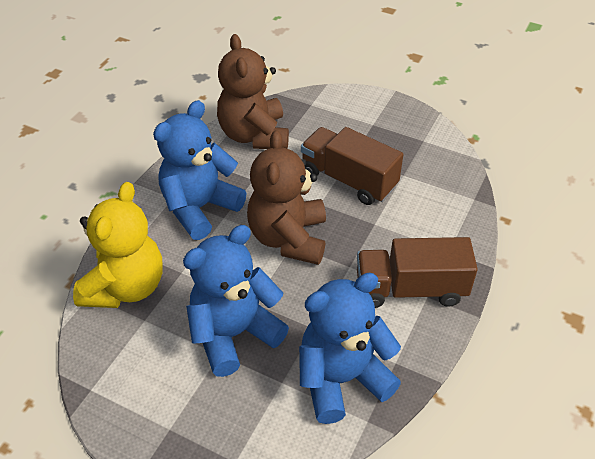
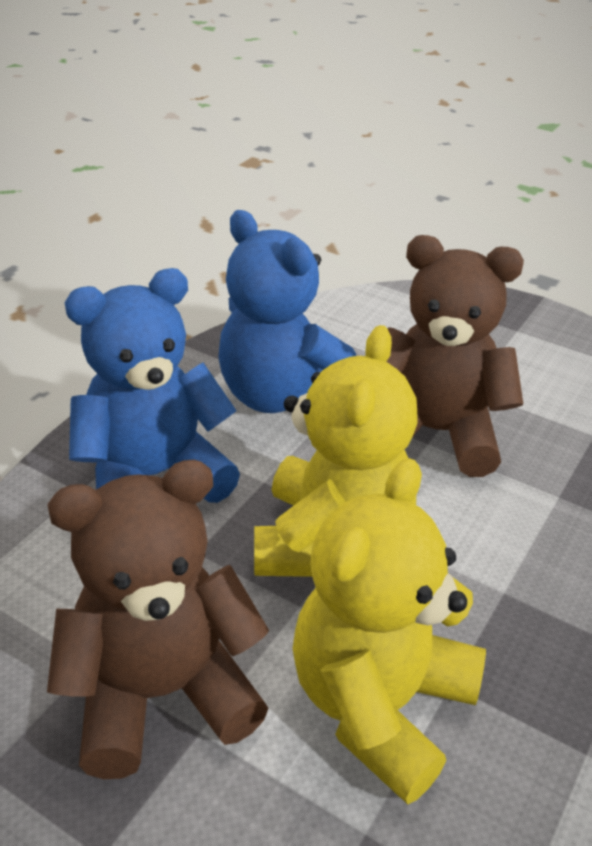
blue teddy bear: 3 -> 2
brown truck: 2 -> 0
yellow teddy bear: 1 -> 2

